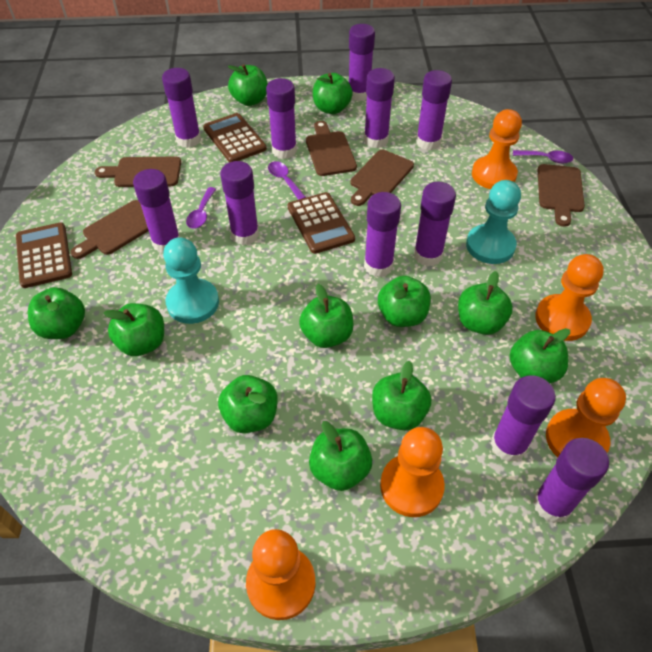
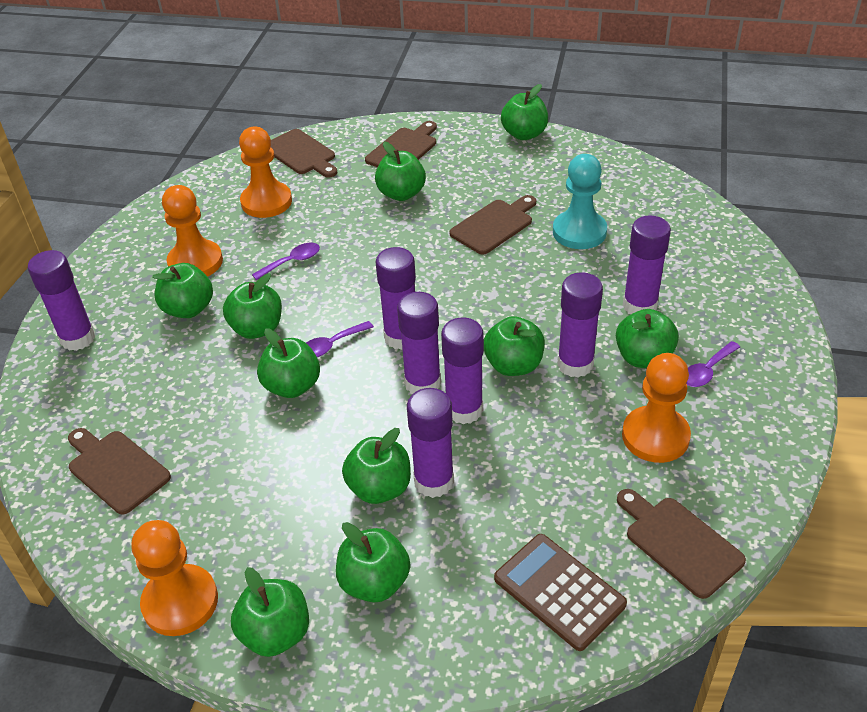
brown calculator: 3 -> 1
green apple: 11 -> 10
orange pawn: 5 -> 4
purple glue stick: 11 -> 7
turquoise pawn: 2 -> 1

